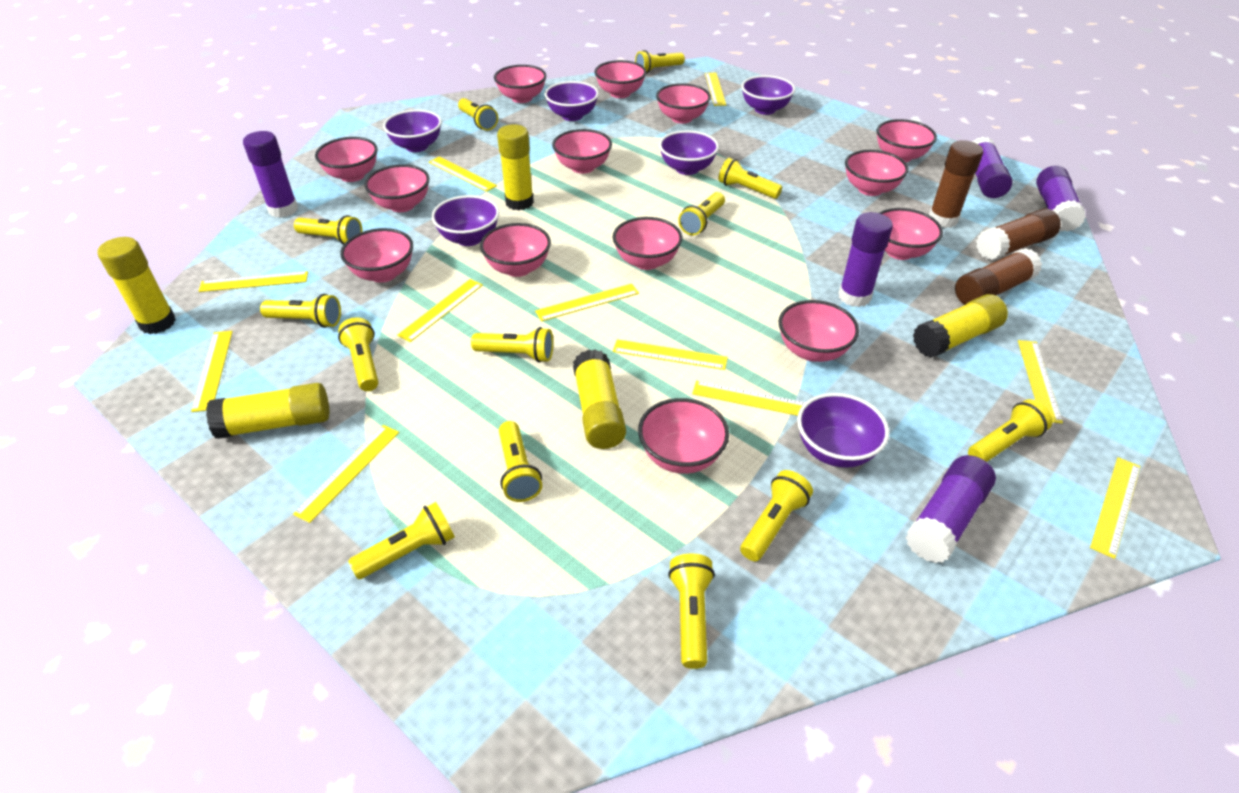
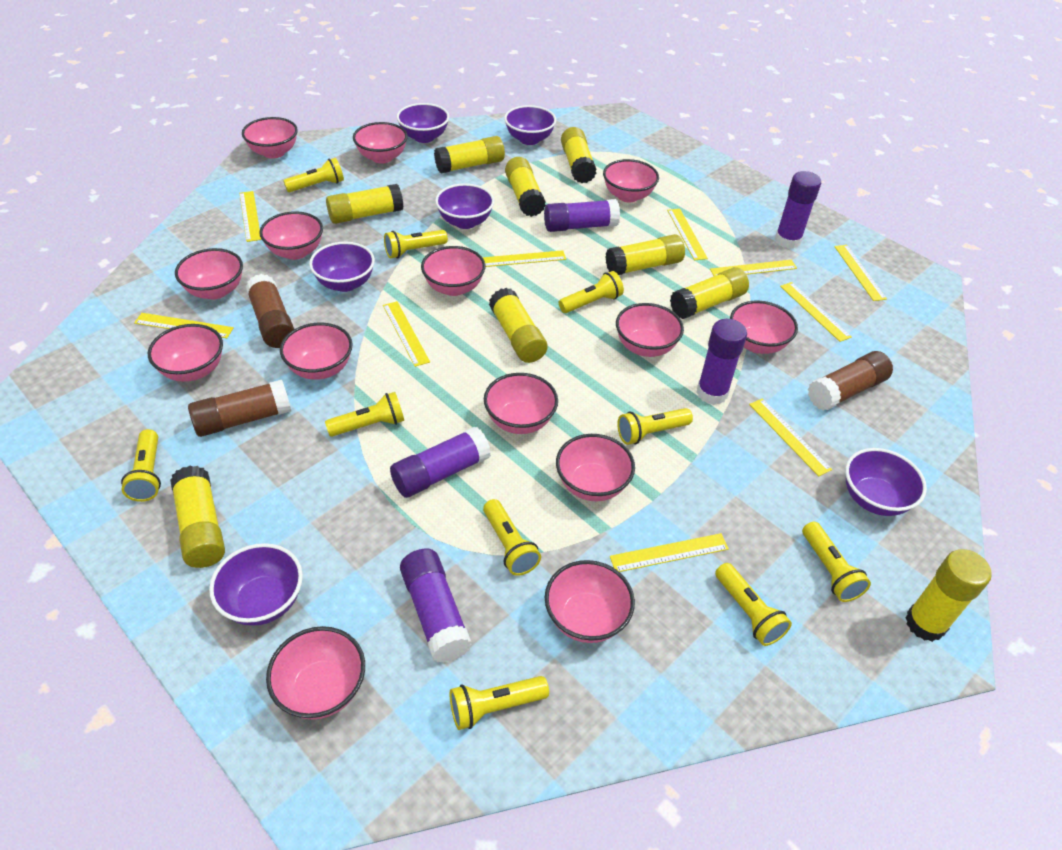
yellow flashlight: 13 -> 10
yellow glue stick: 5 -> 9
yellow ruler: 11 -> 10

